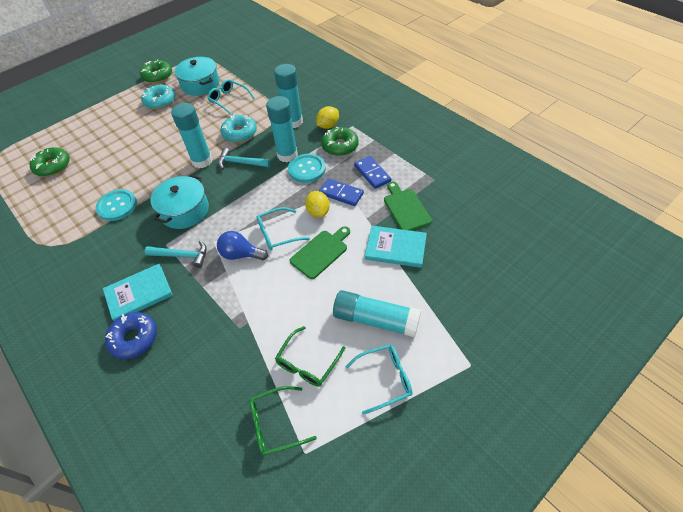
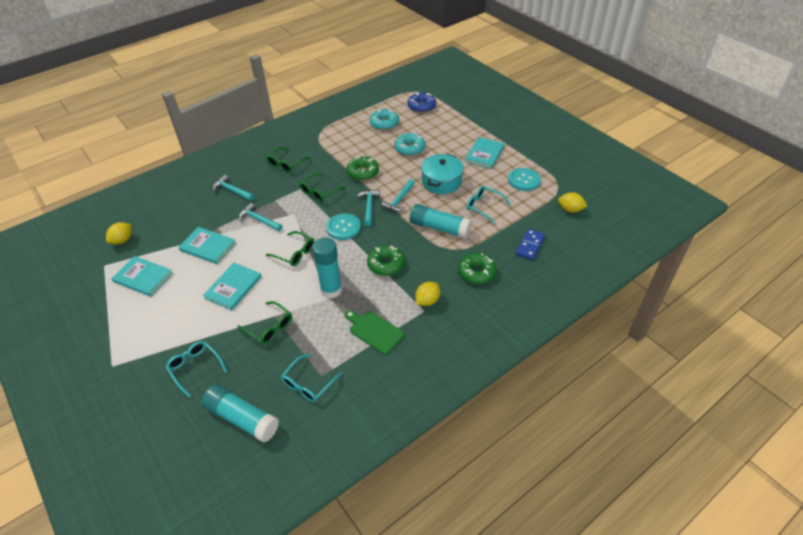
blue domino: 2 -> 1
blue light bulb: 1 -> 0
green cutting board: 2 -> 1
green glasses: 2 -> 4
turquoise book: 2 -> 4
turquoise glue stick: 4 -> 3
turquoise hammer: 2 -> 4
turquoise pot: 2 -> 1
yellow lemon: 2 -> 3

